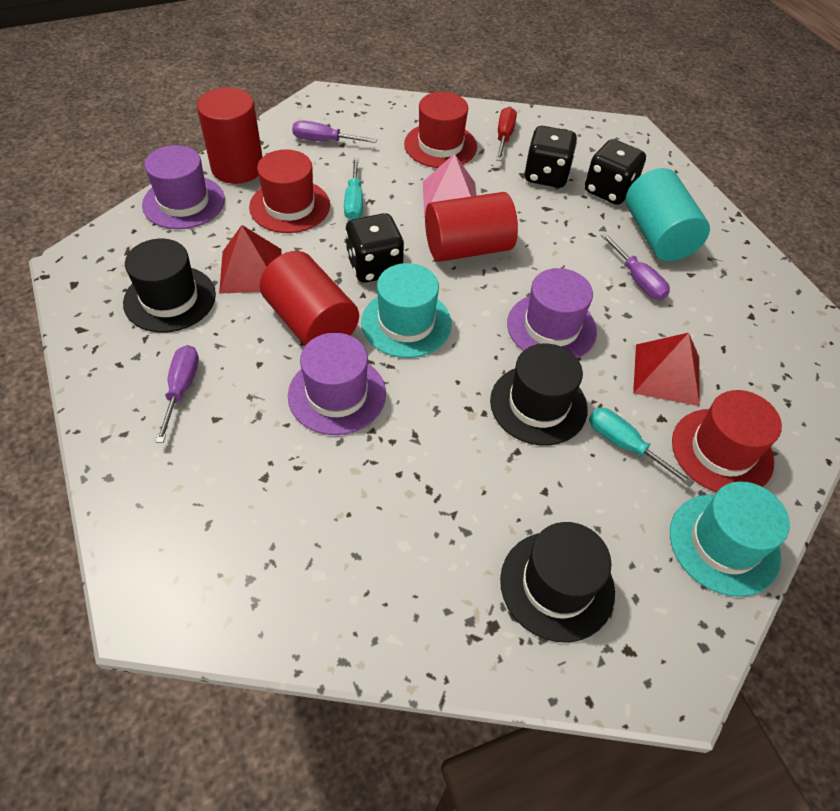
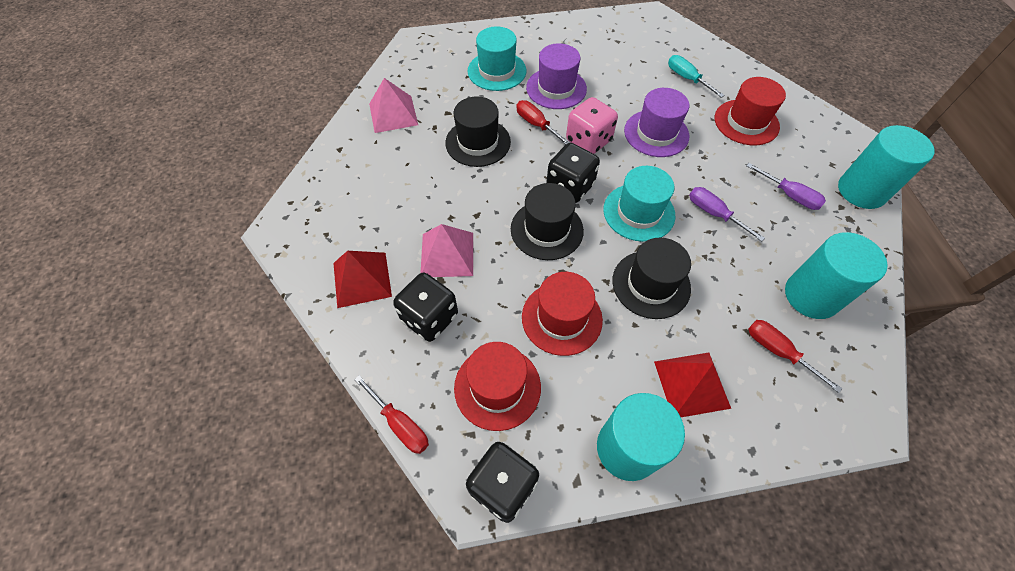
pink dice: 0 -> 1
pink pyramid: 1 -> 2
purple hat: 3 -> 2
purple screwdriver: 3 -> 2
red cylinder: 3 -> 0
red screwdriver: 1 -> 3
turquoise cylinder: 1 -> 3
turquoise screwdriver: 2 -> 1

